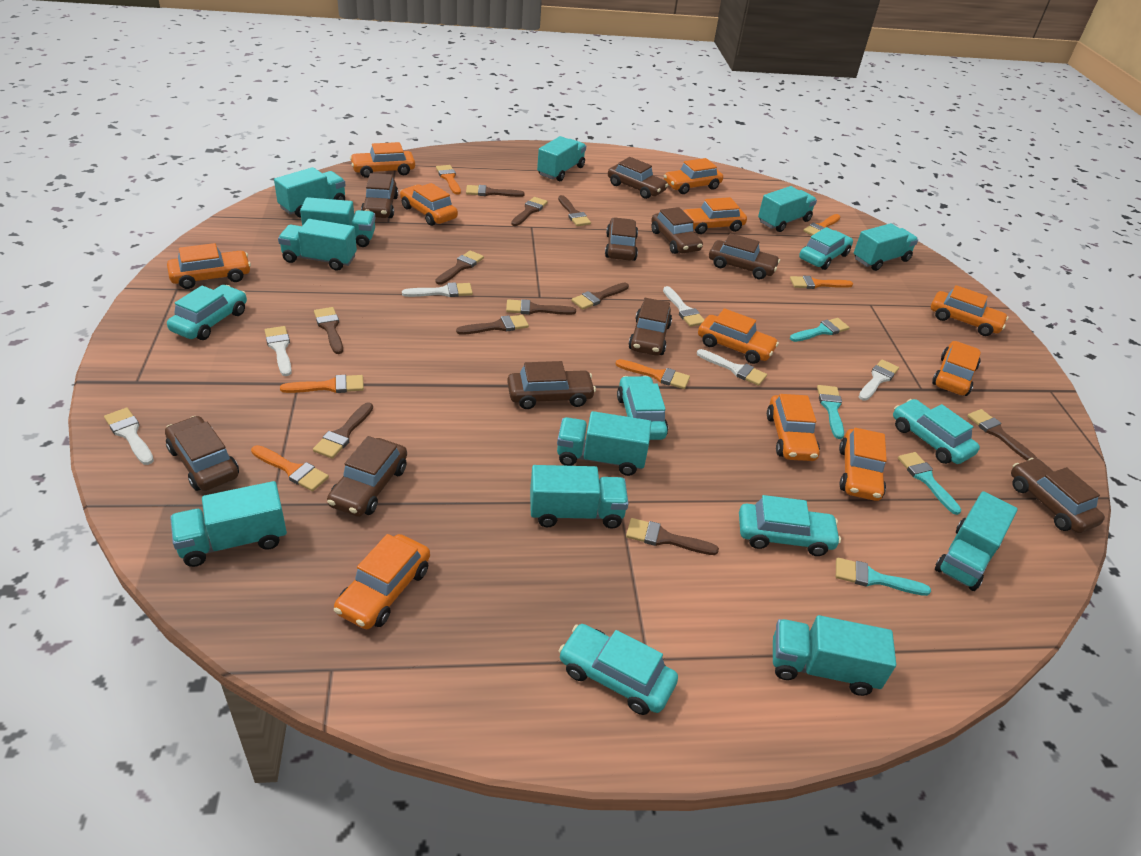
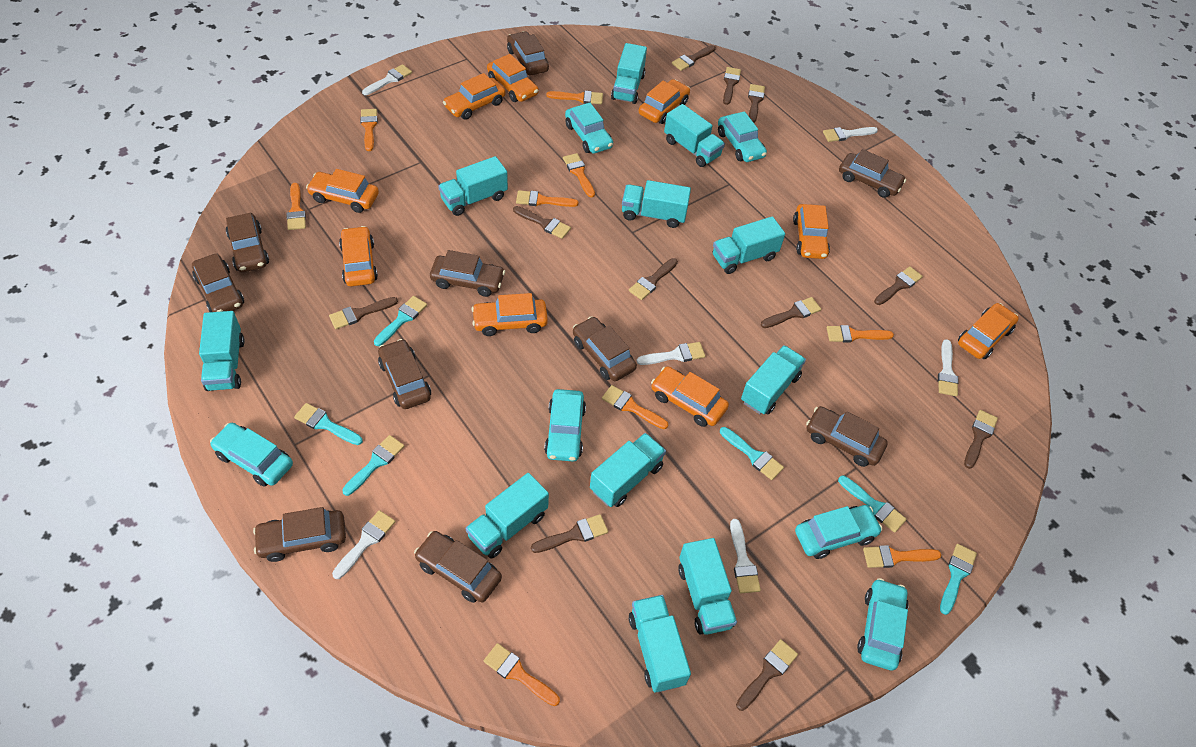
orange brush: 6 -> 9
orange car: 11 -> 9
turquoise brush: 4 -> 6

